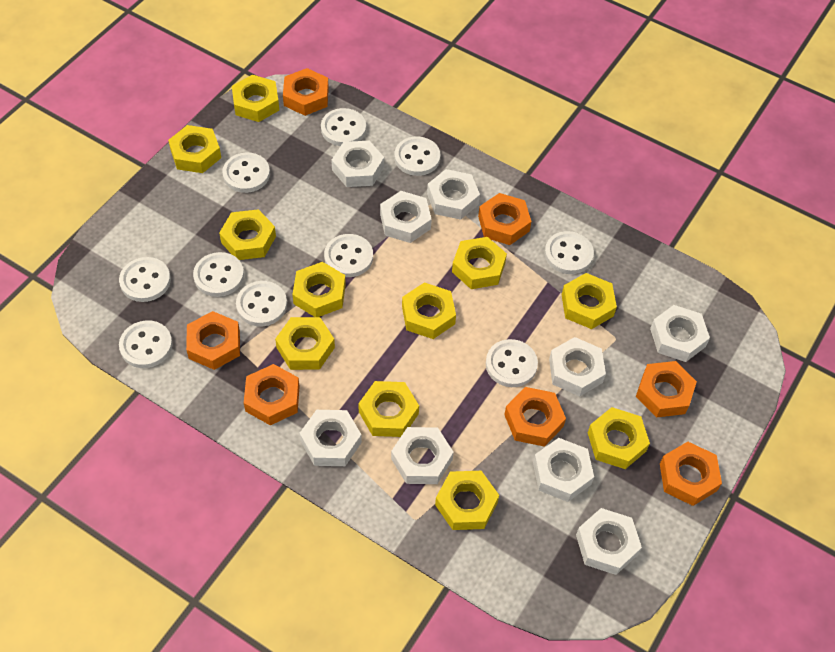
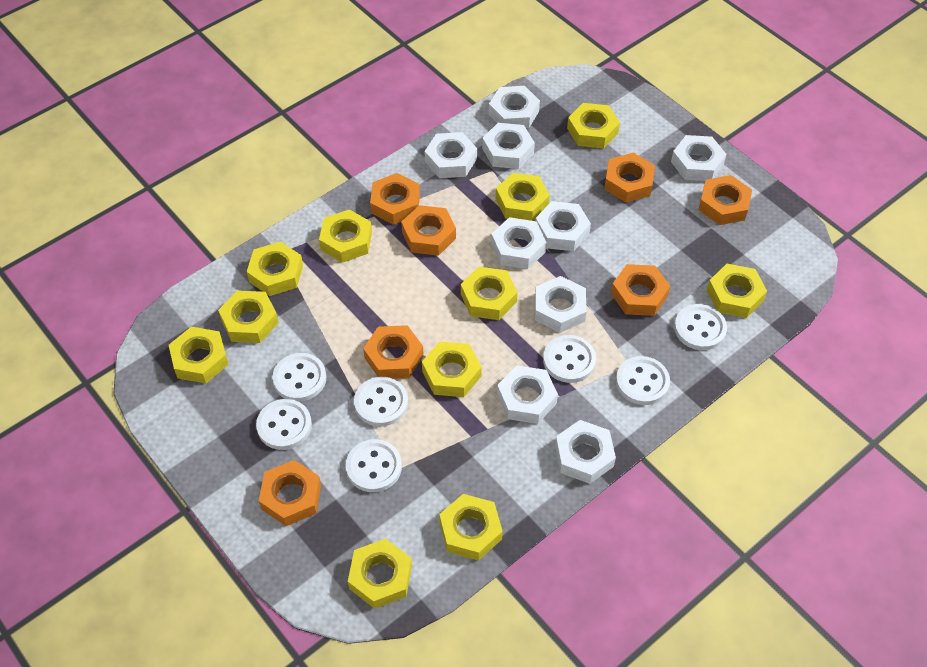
white button: 10 -> 7

